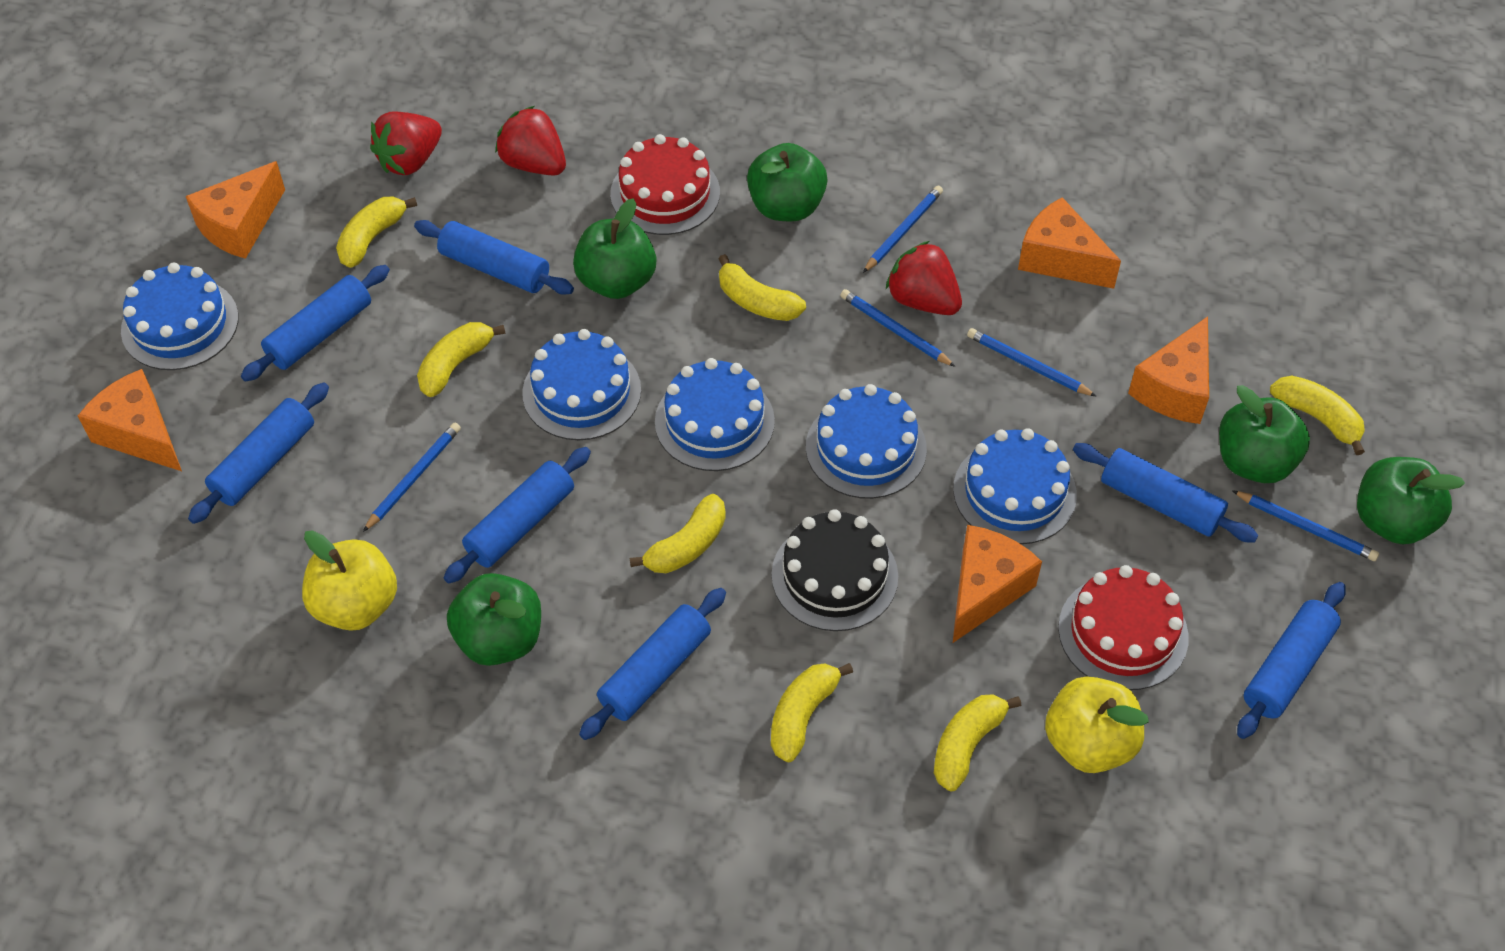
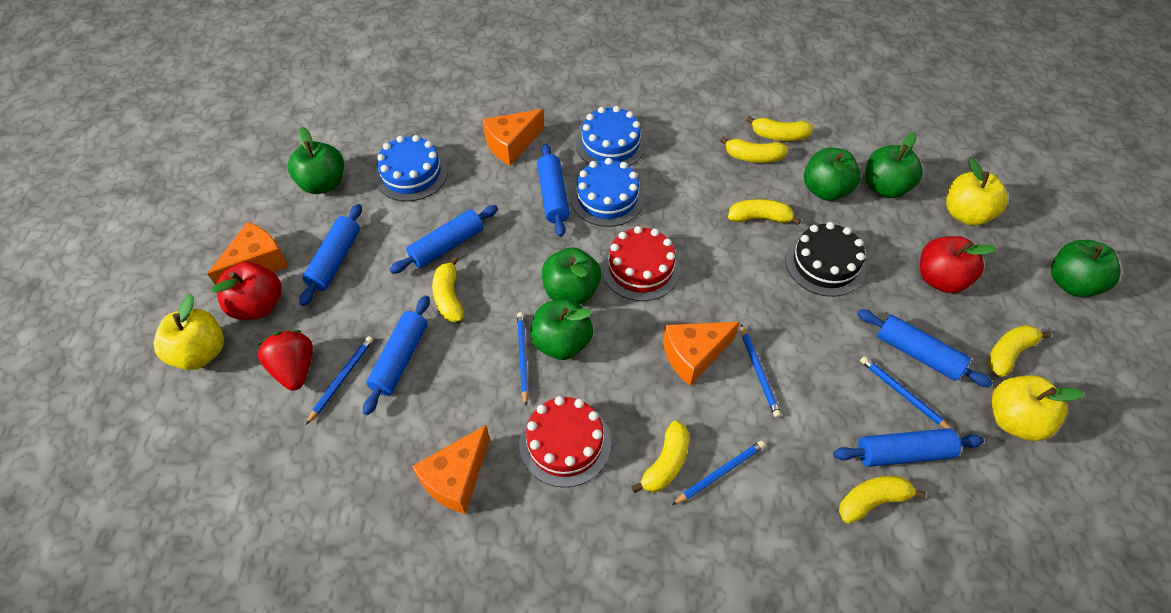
blue cake: 5 -> 3
blue rolling pin: 7 -> 6
green apple: 5 -> 6
orange cheese: 5 -> 4
red apple: 0 -> 2
red strawberry: 3 -> 1
yellow apple: 2 -> 3

